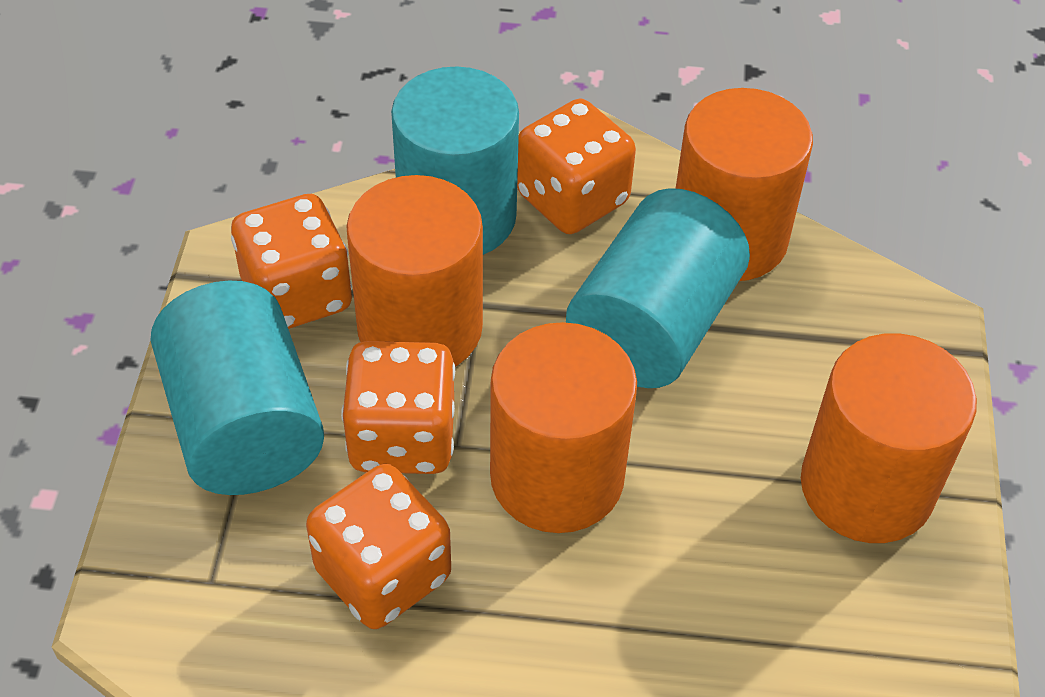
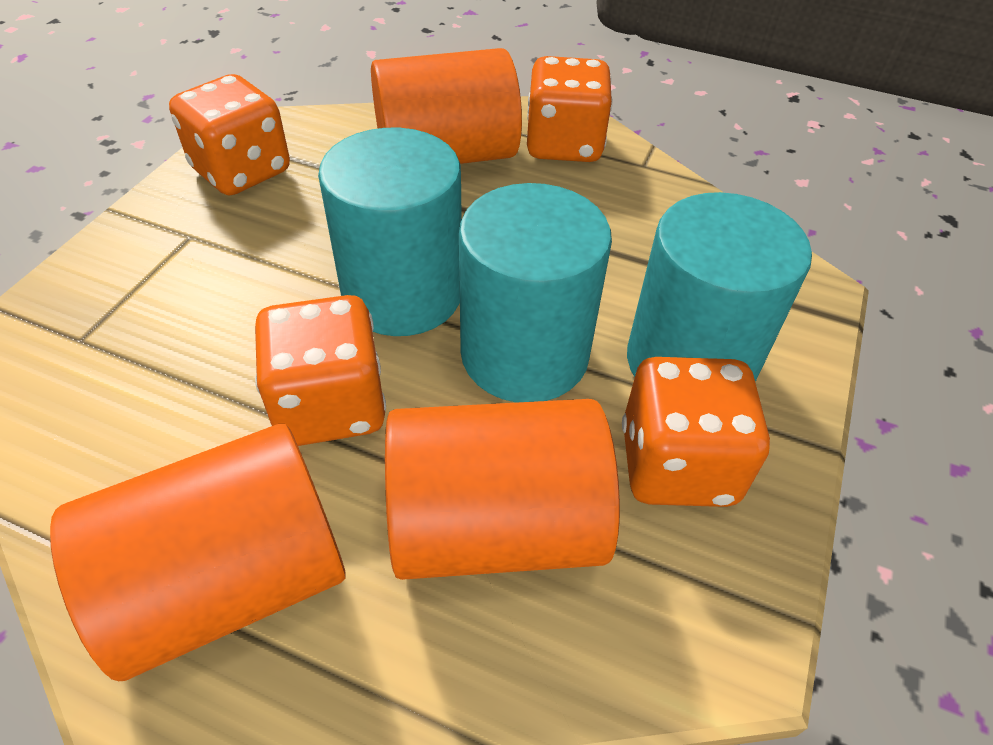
orange cylinder: 4 -> 3

